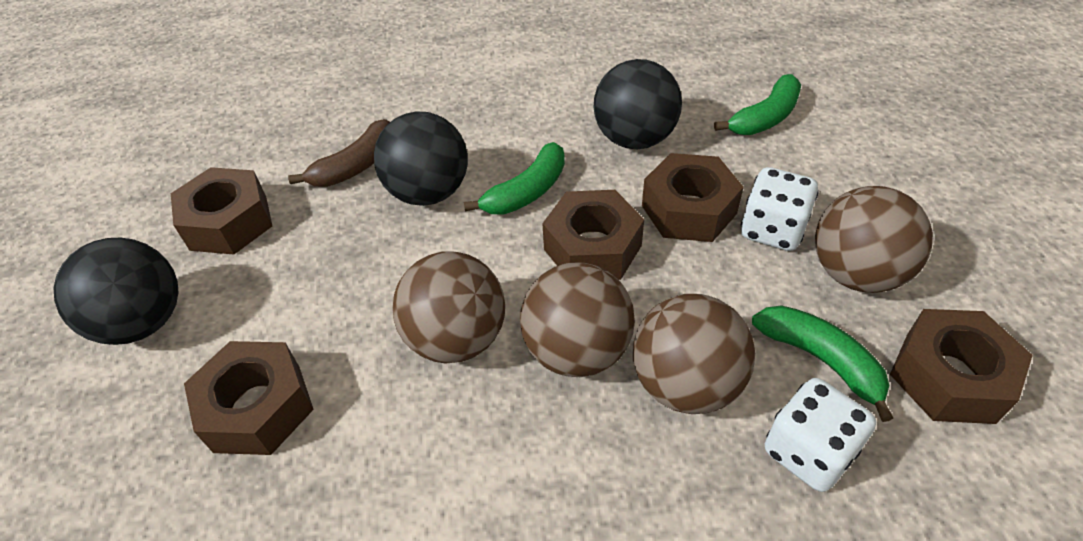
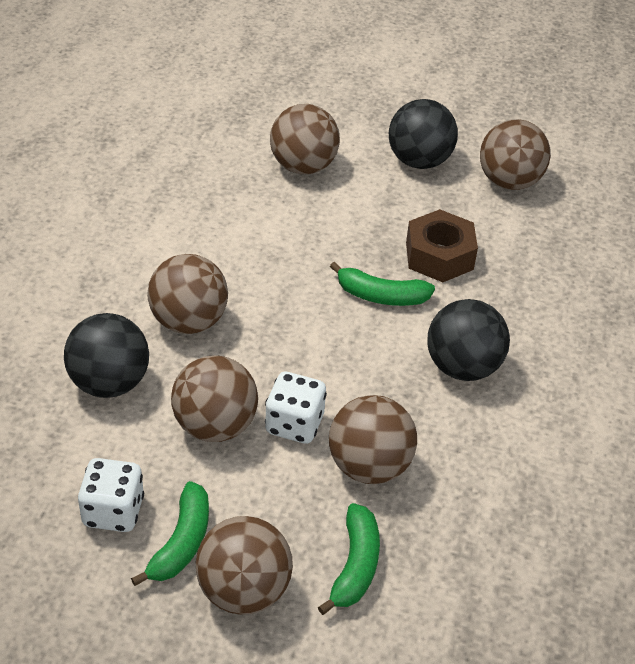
brown ball: 4 -> 6
brown banana: 1 -> 0
brown nut: 5 -> 1

